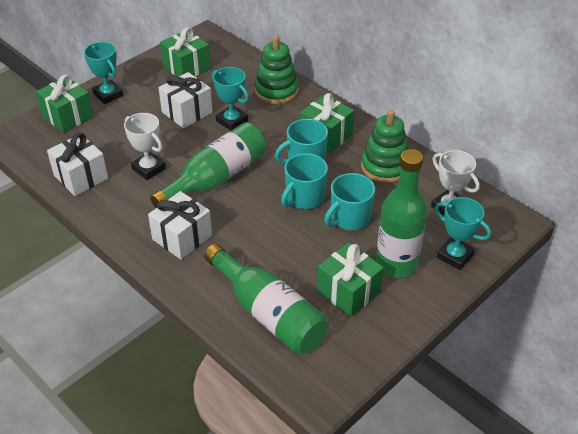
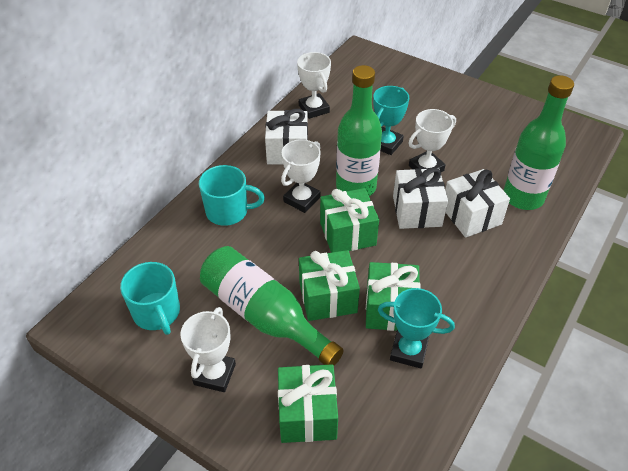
green stacking toy: 2 -> 0
turquoise mug: 3 -> 2
turquoise trophy: 3 -> 2
white trophy: 2 -> 4

